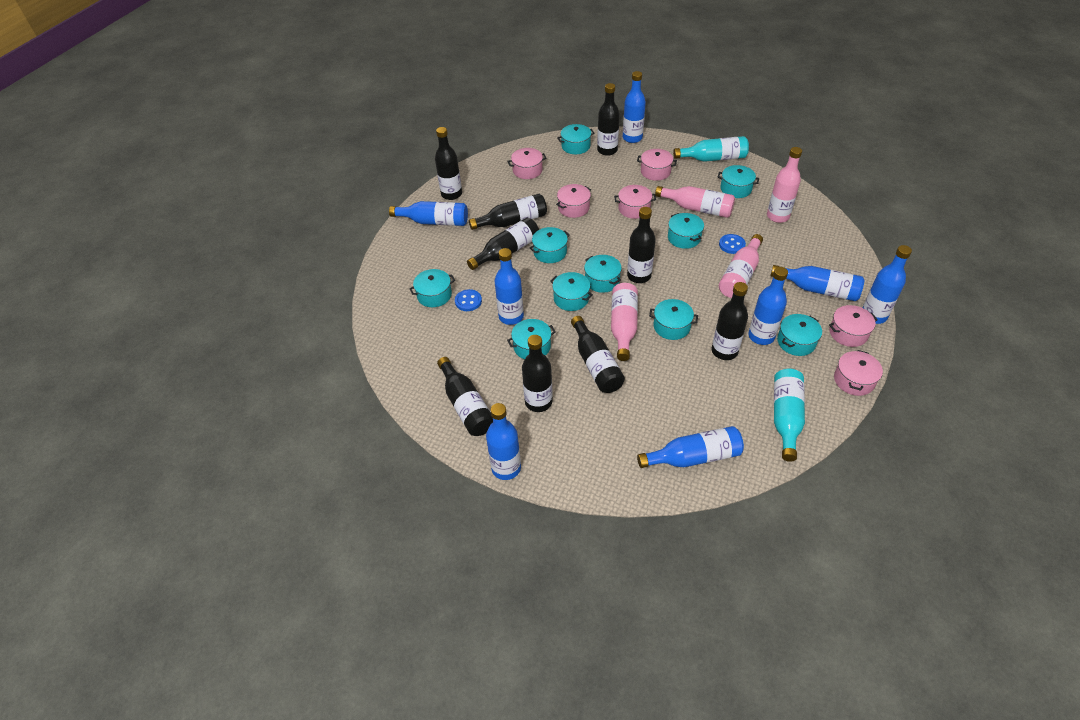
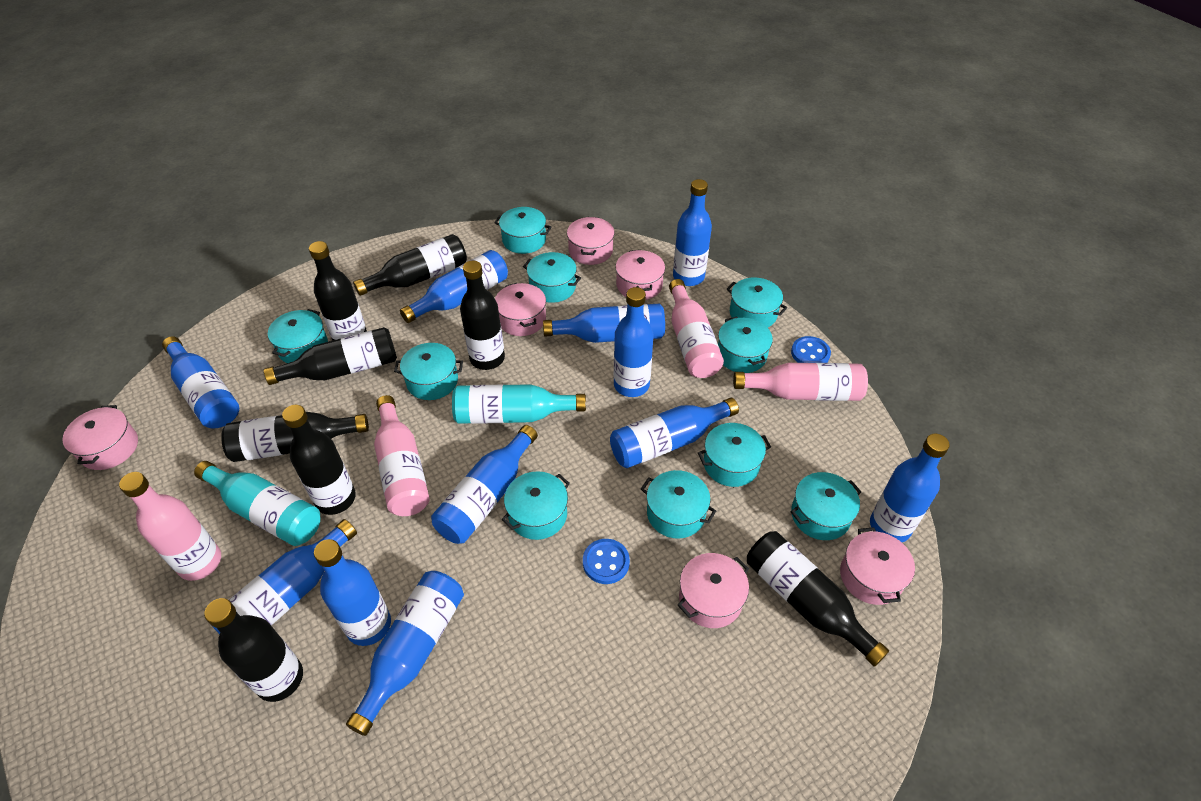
black bottle: 9 -> 8
blue bottle: 8 -> 11

